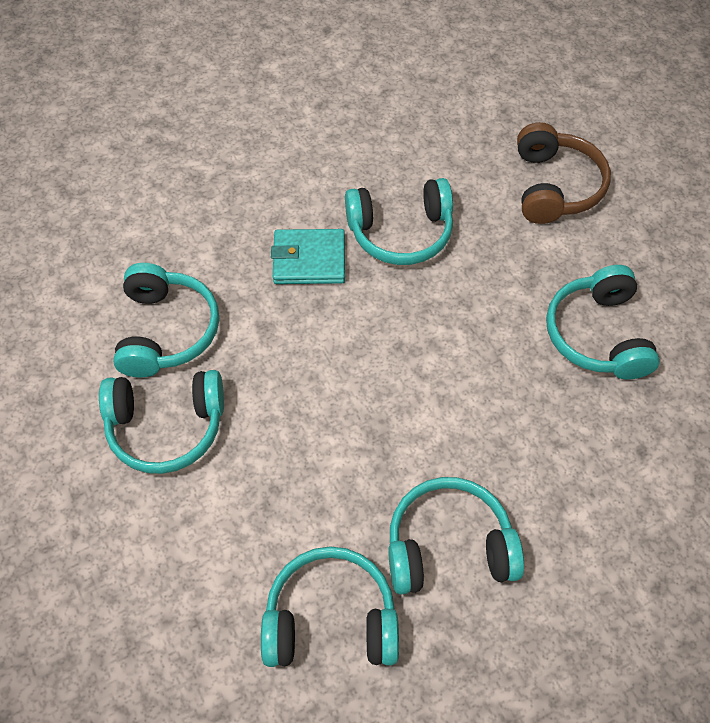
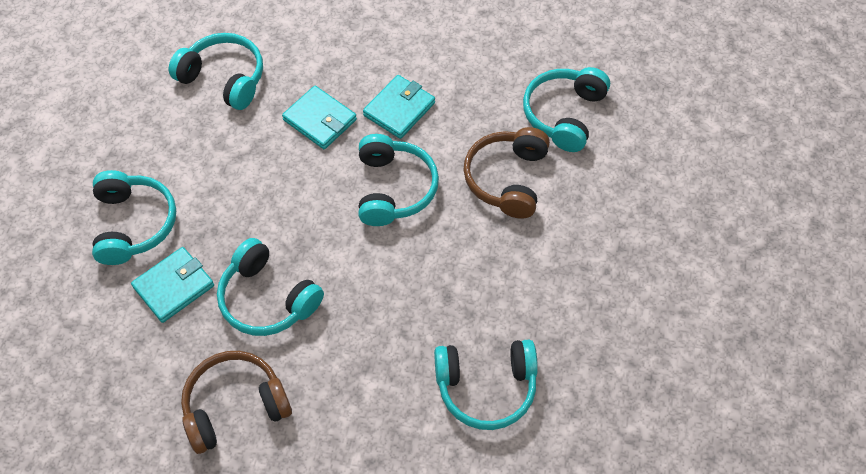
brown headphones: 1 -> 2
turquoise wallet: 1 -> 3

